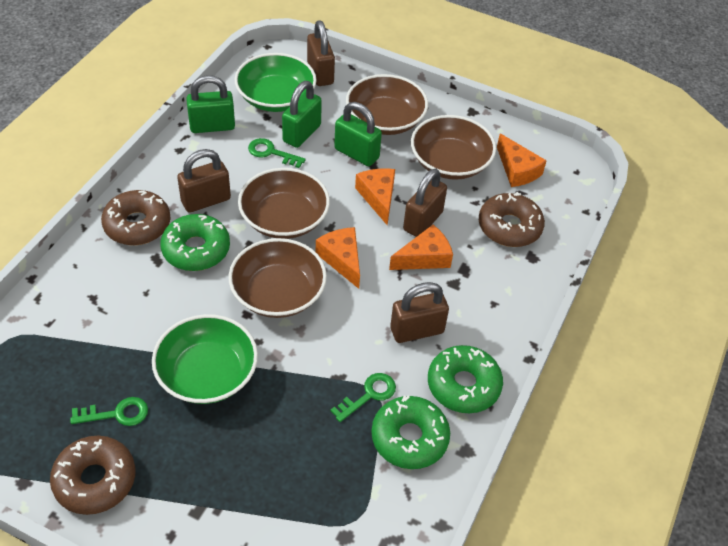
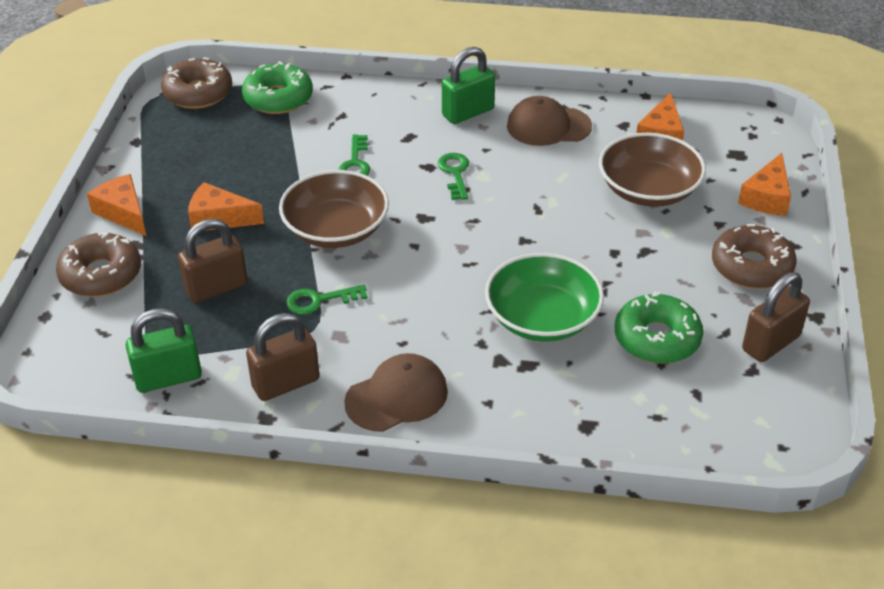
brown bowl: 4 -> 2
brown cap: 0 -> 2
brown padlock: 4 -> 3
green bowl: 2 -> 1
green donut: 3 -> 2
green padlock: 3 -> 2

